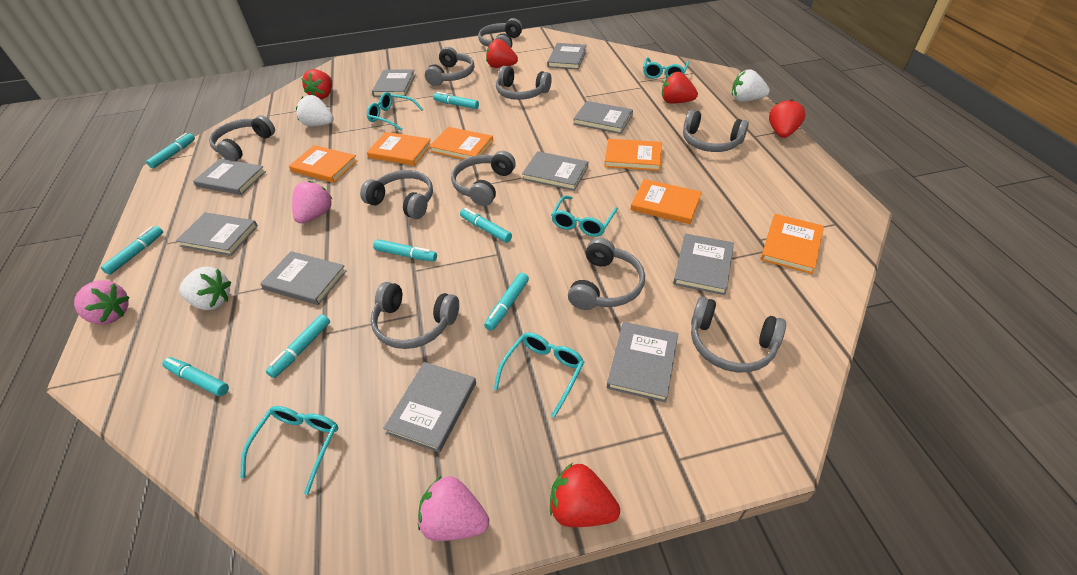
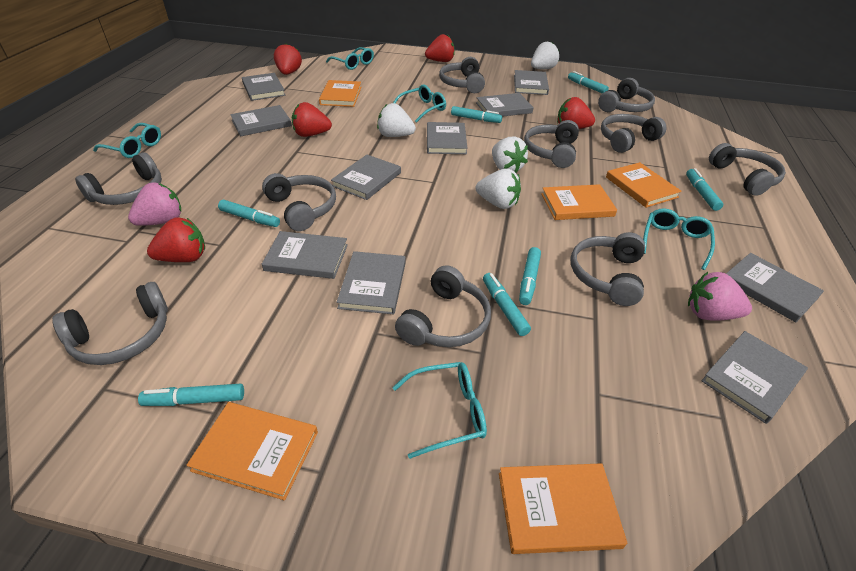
orange book: 6 -> 5
pink strawberry: 3 -> 2
turquoise marker: 8 -> 7
white strawberry: 3 -> 4

